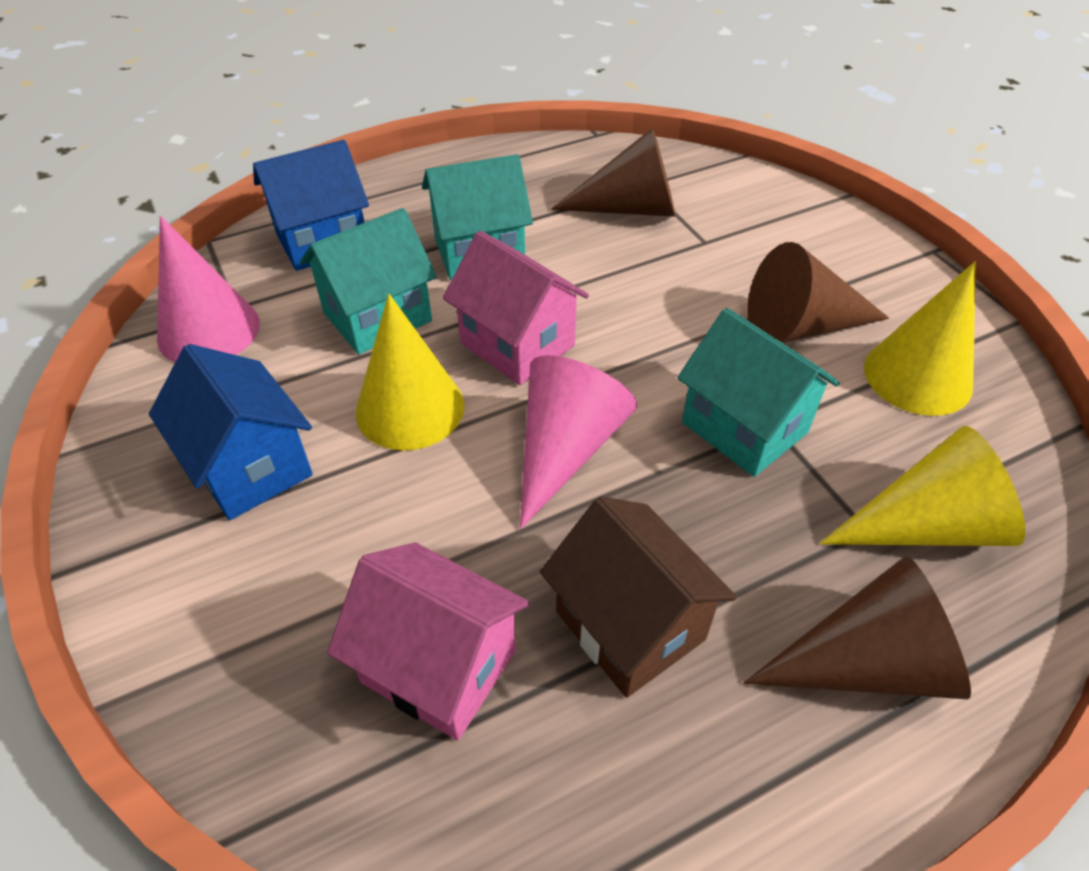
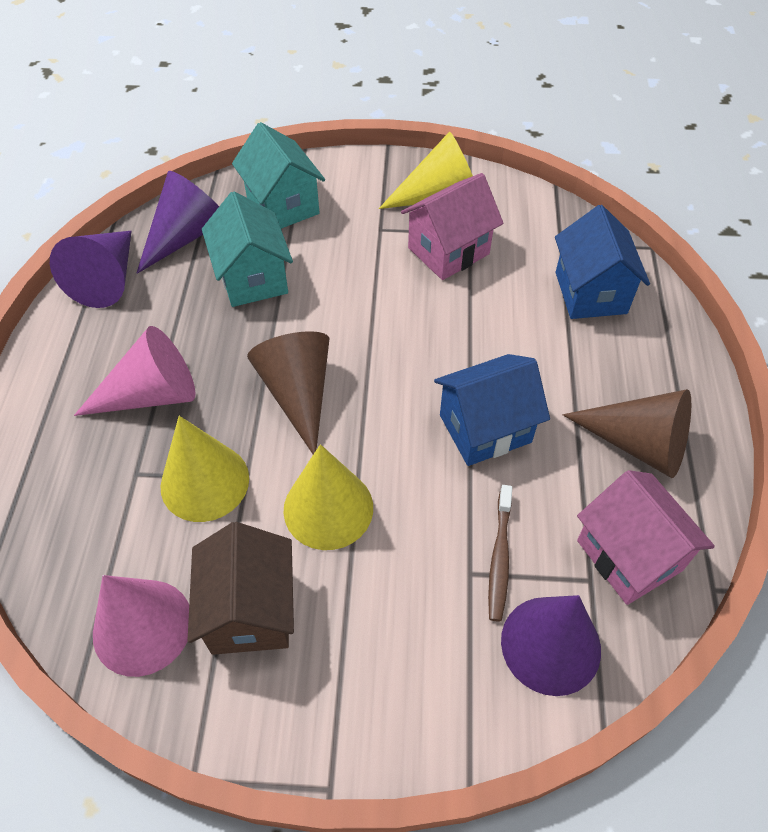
brown cone: 3 -> 2
brown toothbrush: 0 -> 1
purple cone: 0 -> 3
turquoise house: 3 -> 2

